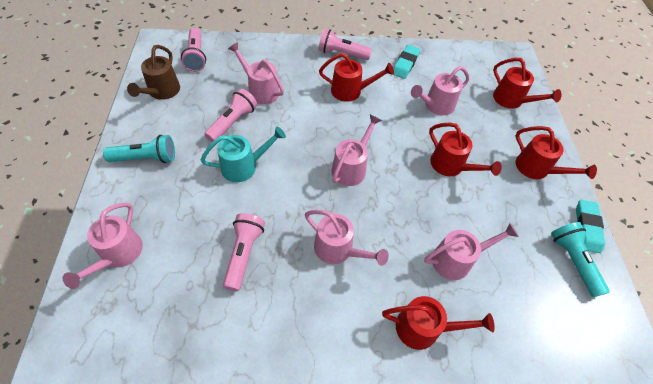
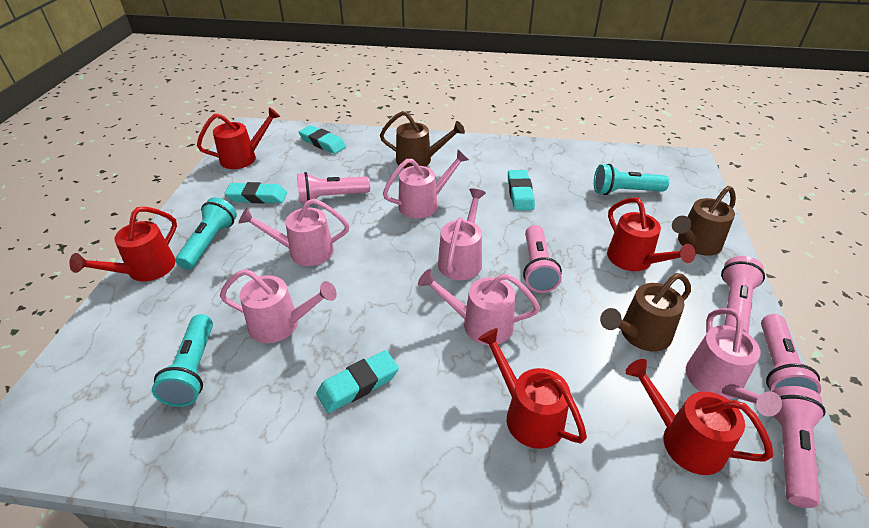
brown watering can: 1 -> 3
pink flashlight: 4 -> 5
turquoise eraser: 2 -> 4
turquoise flashlight: 2 -> 3
turquoise watering can: 1 -> 0

